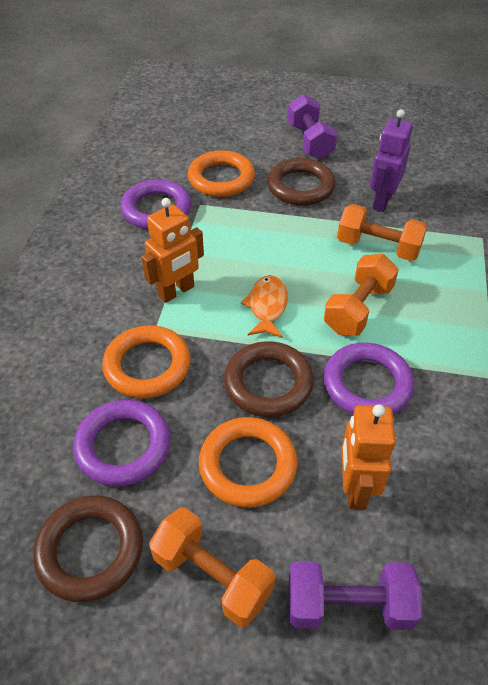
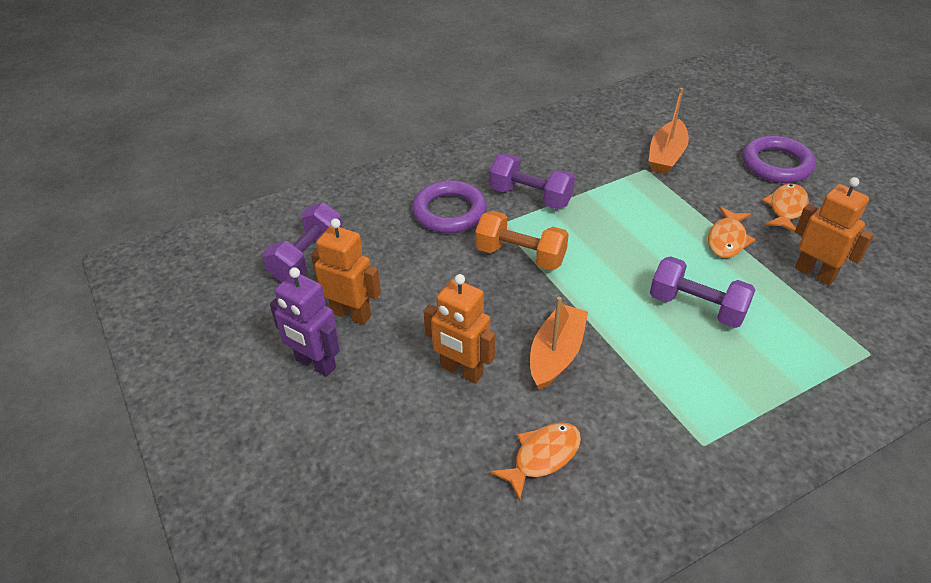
brown ring: 3 -> 0
orange boat: 0 -> 2
orange dumbbell: 3 -> 1
orange fish: 1 -> 3
orange ring: 3 -> 0
orange robot: 2 -> 3
purple dumbbell: 2 -> 3
purple ring: 3 -> 2

